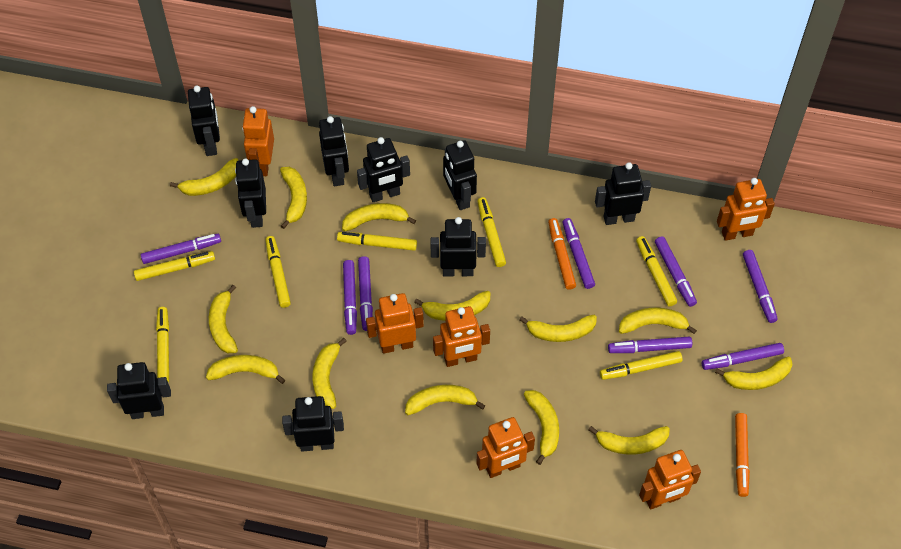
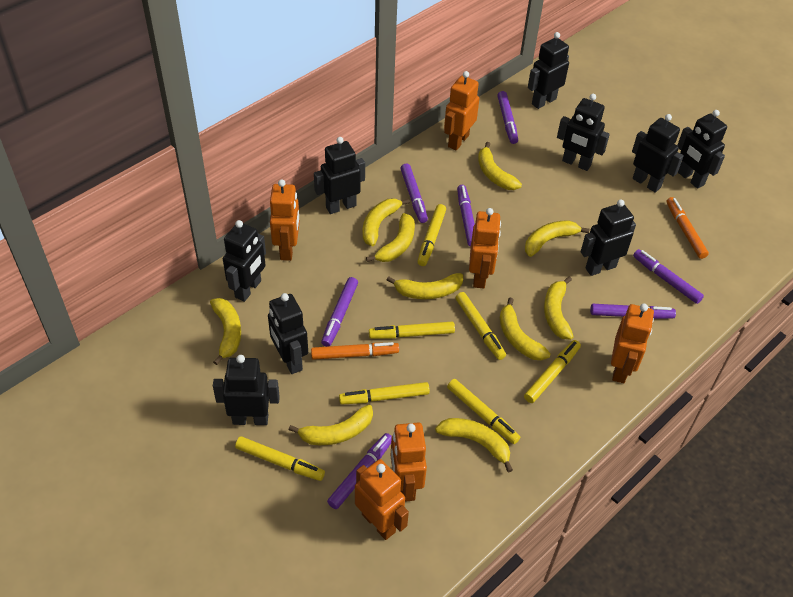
purple marker: 8 -> 7
yellow banana: 13 -> 10

